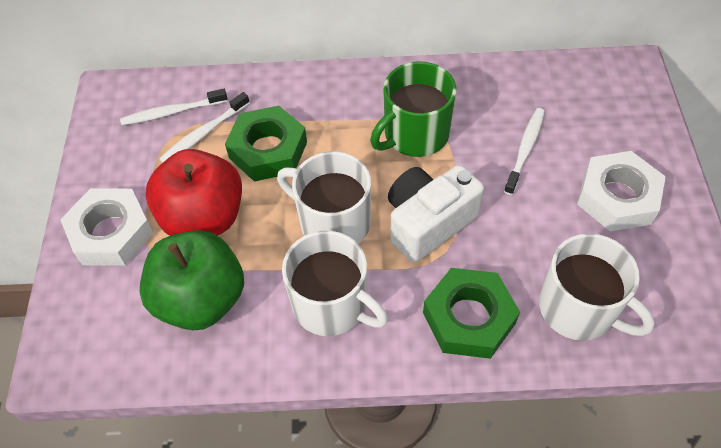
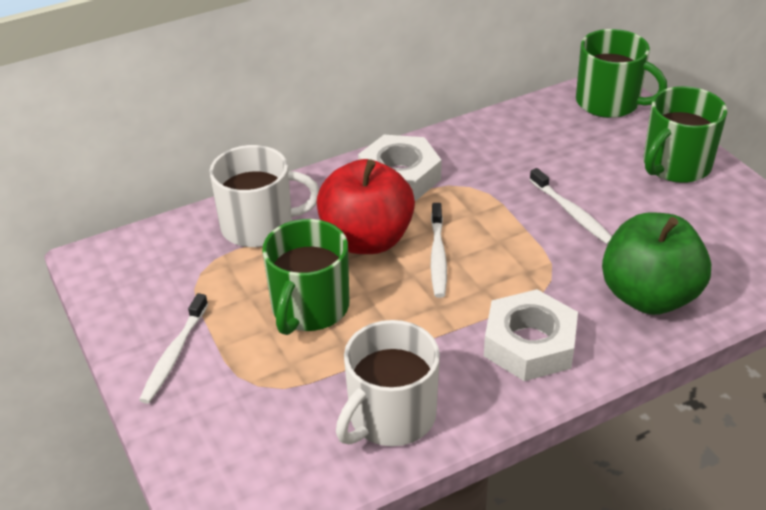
green mug: 1 -> 3
green nut: 2 -> 0
white camera: 1 -> 0
white mug: 3 -> 2

